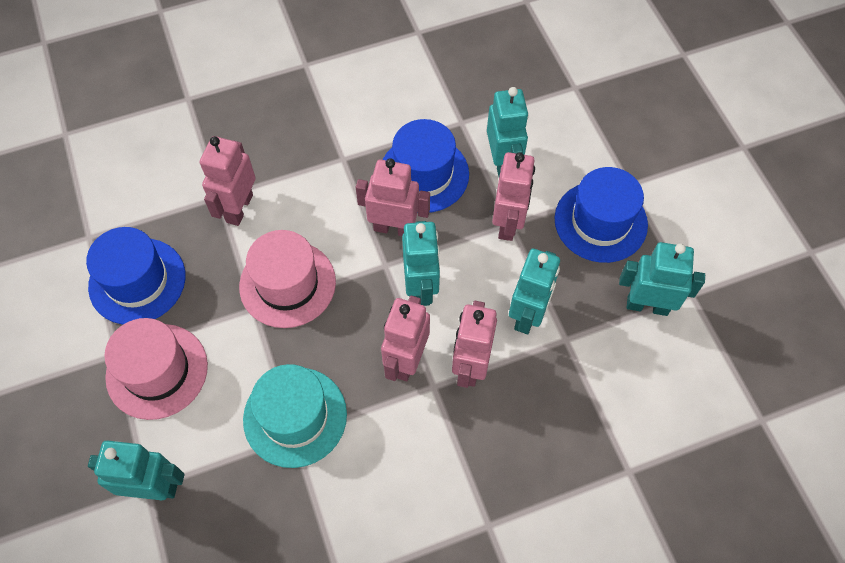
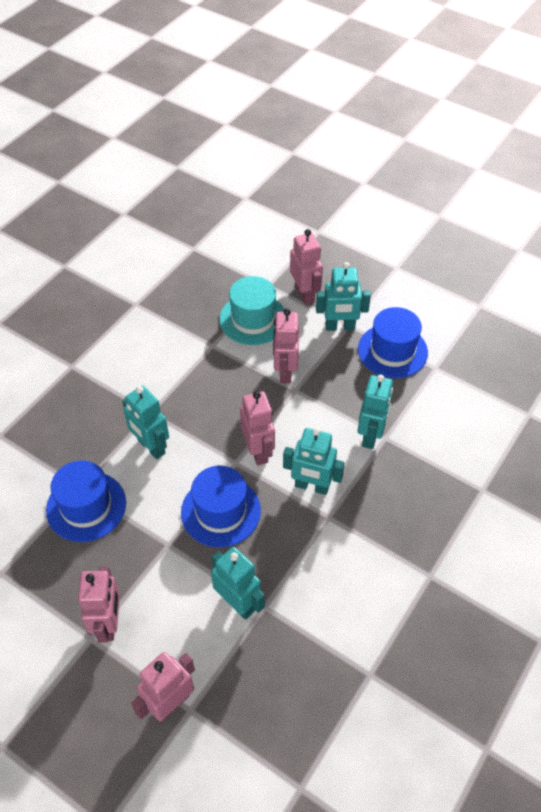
pink hat: 2 -> 0

